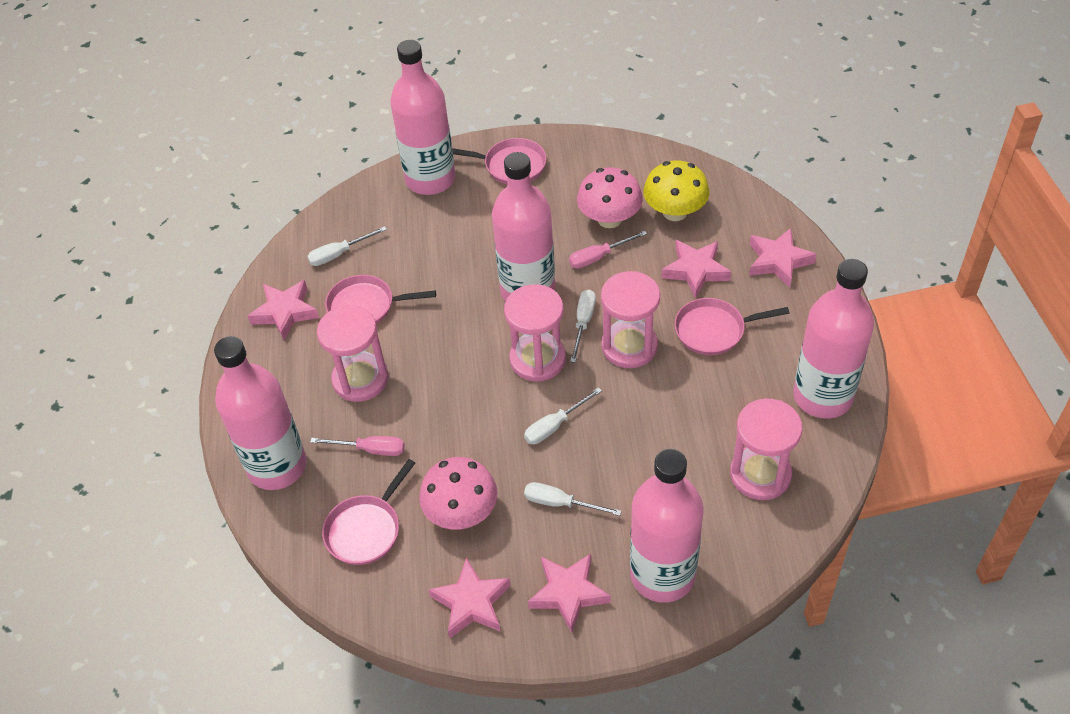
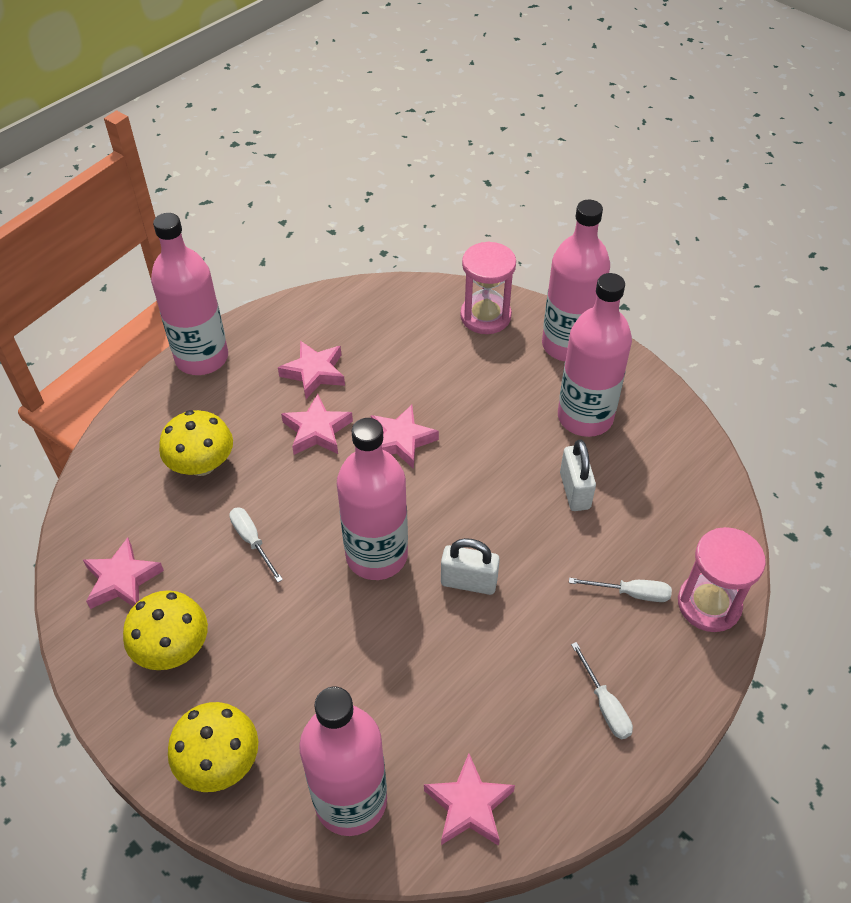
pink hourglass: 4 -> 2
pink mushroom: 2 -> 0
pink pan: 4 -> 0
pink screwdriver: 2 -> 0
white padlock: 0 -> 2
white screwdriver: 4 -> 3
yellow mushroom: 1 -> 3

